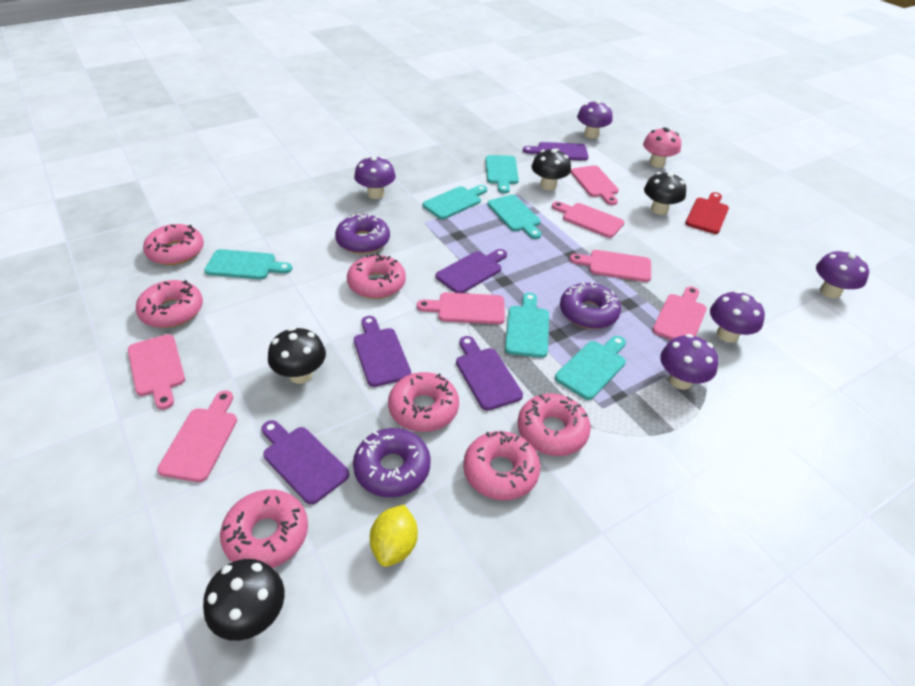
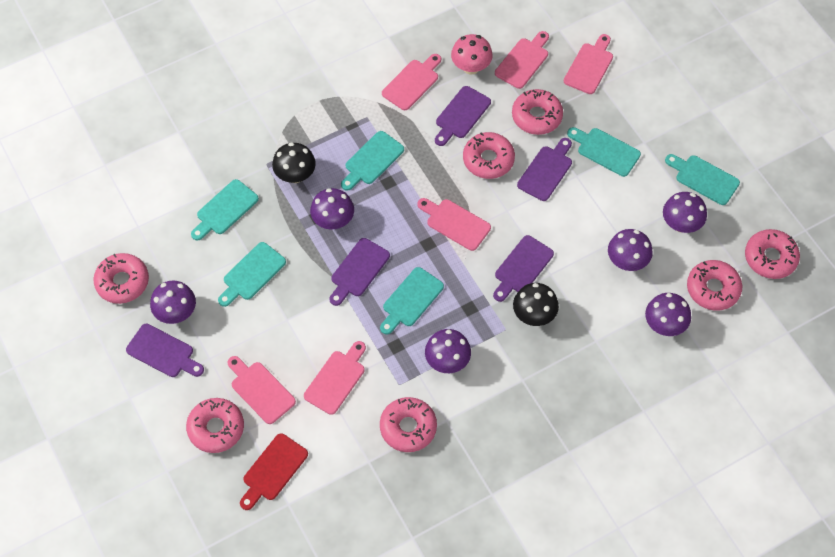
black mushroom: 4 -> 2
pink cutting board: 7 -> 6
purple donut: 3 -> 0
purple mushroom: 5 -> 6
yellow lemon: 1 -> 0

